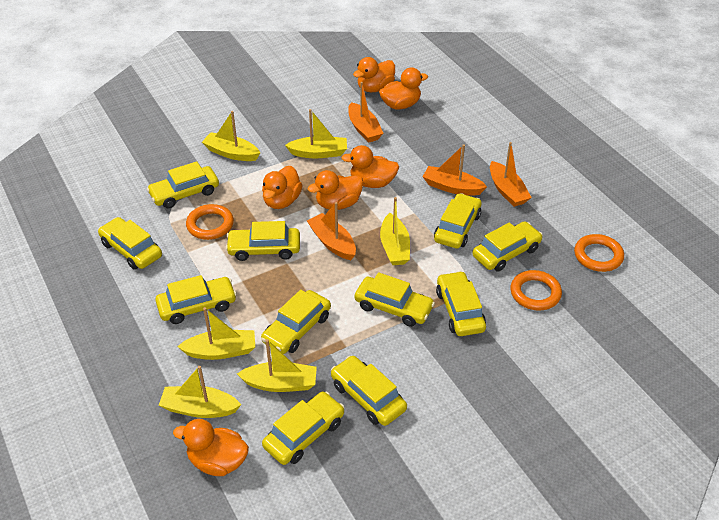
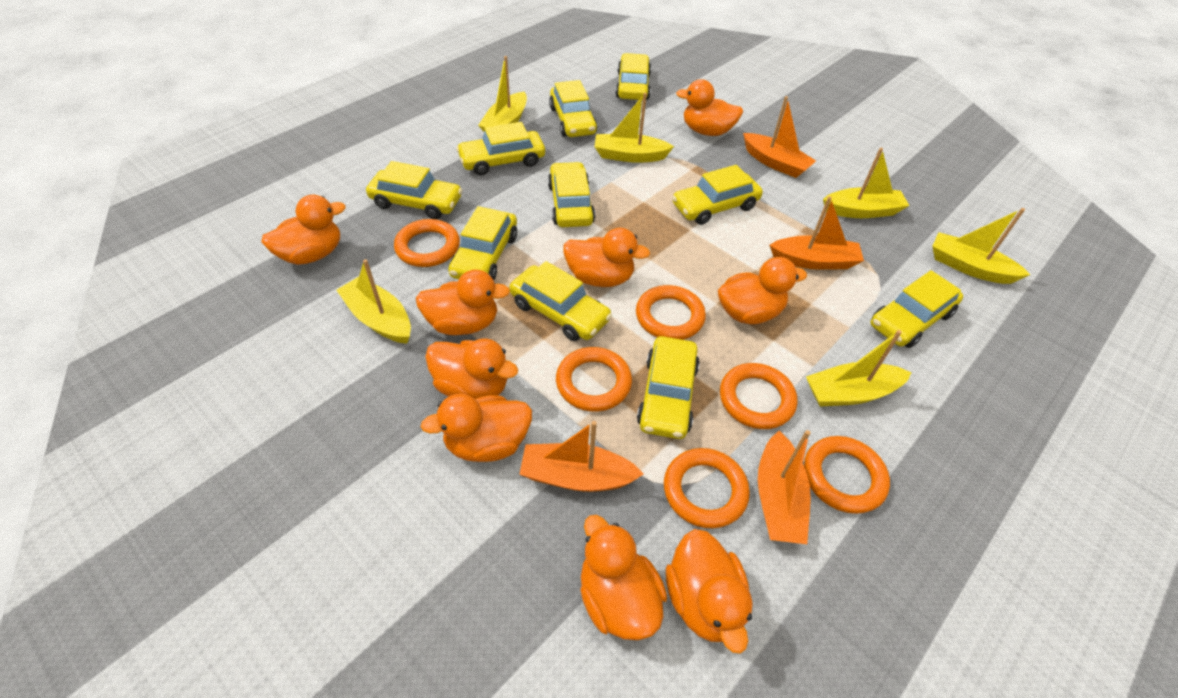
orange duck: 6 -> 9
orange ring: 3 -> 6
yellow car: 11 -> 10

